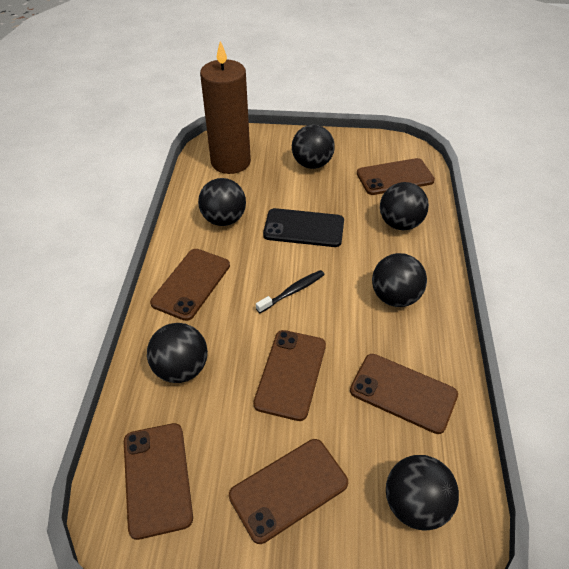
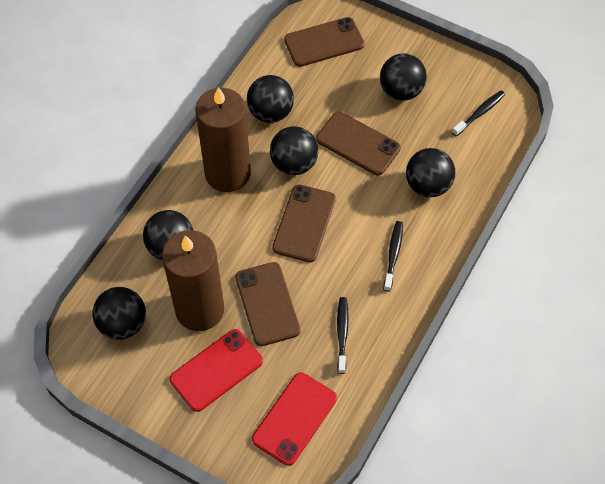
black phone: 1 -> 0
black toothbrush: 1 -> 3
brown candle: 1 -> 2
brown phone: 6 -> 4
red phone: 0 -> 2

